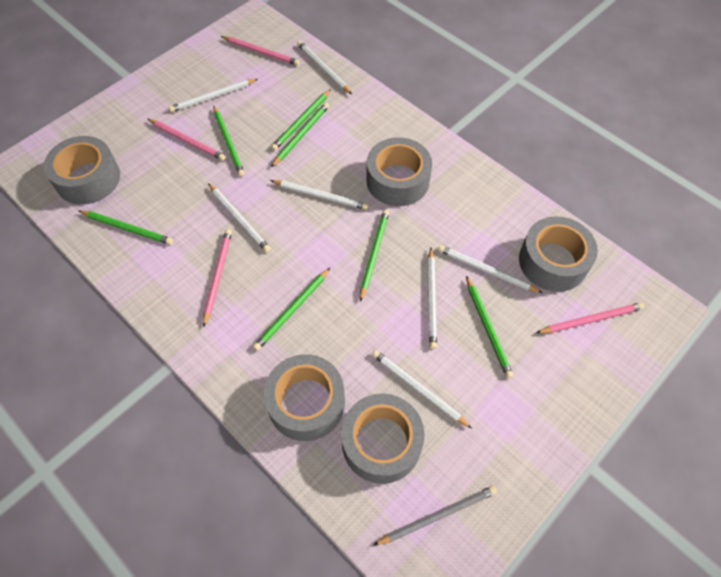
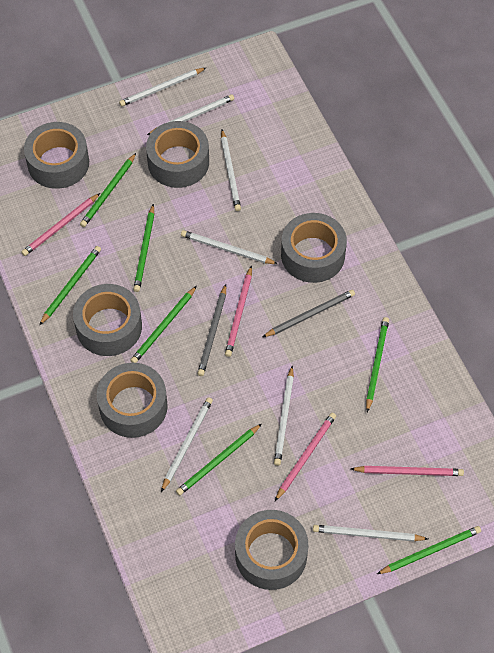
grey pencil: 1 -> 2
grey tape: 5 -> 6

